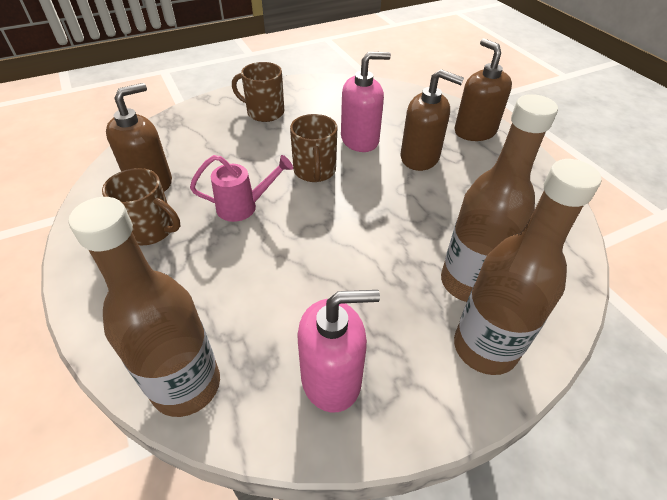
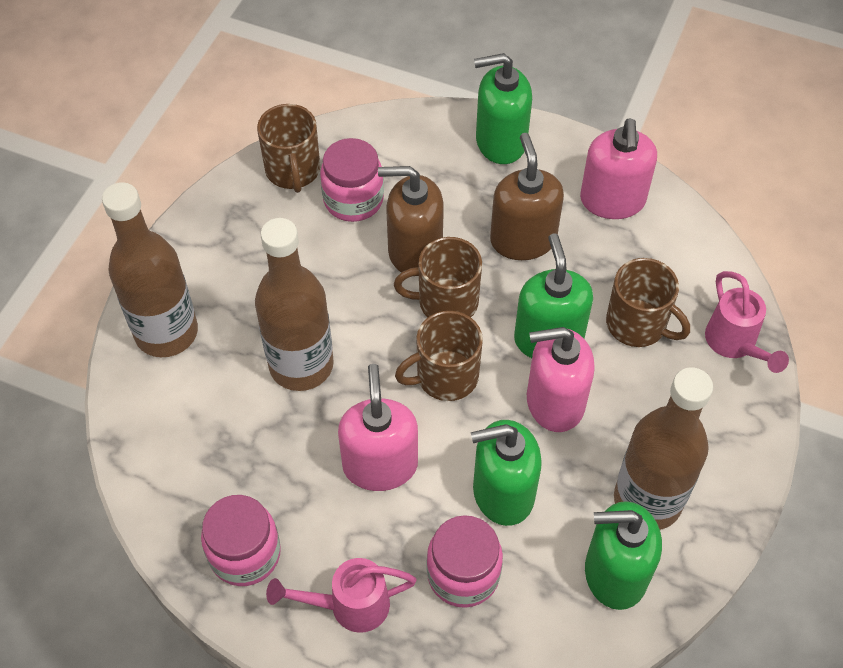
brown mug: 3 -> 4
brown soap dispenser: 3 -> 2
green soap dispenser: 0 -> 4
pink jar: 0 -> 3
pink soap dispenser: 2 -> 3
pink watering can: 1 -> 2

